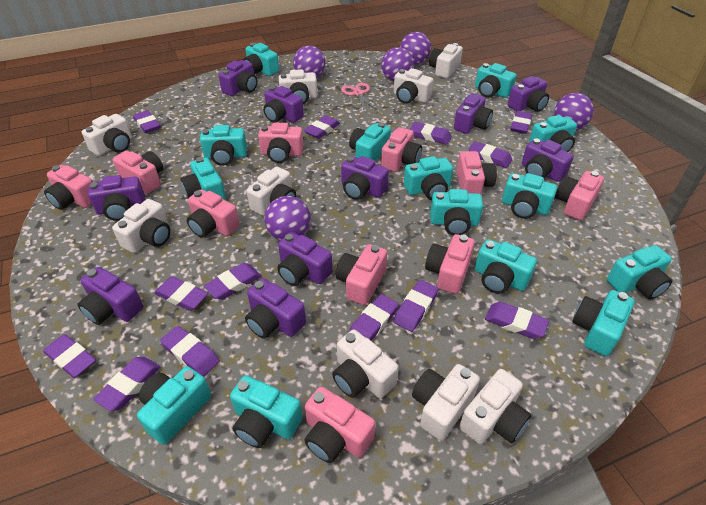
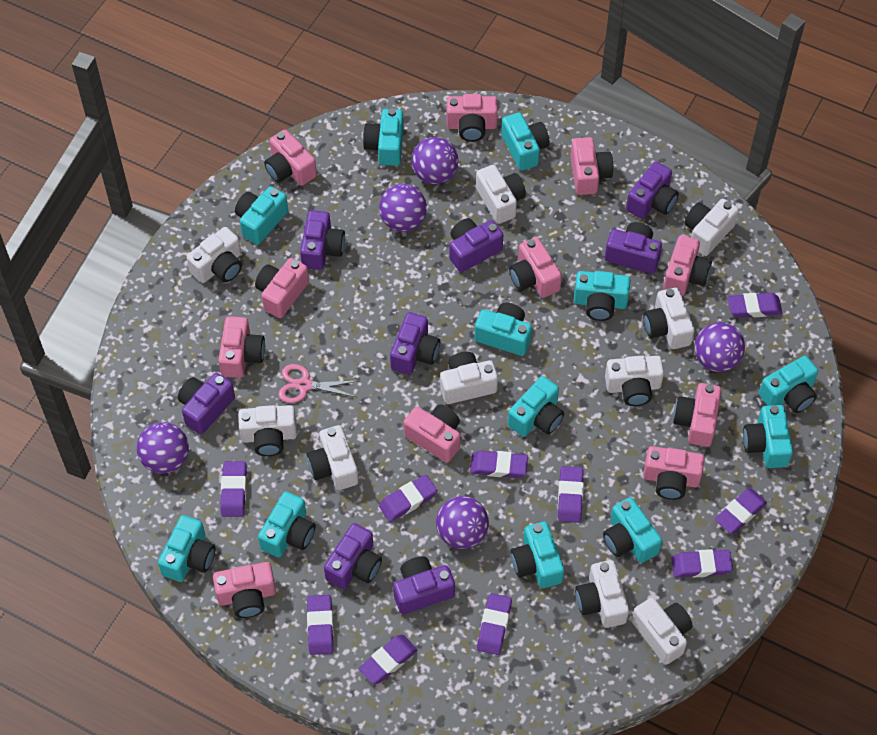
pink camera: 10 -> 11
purple camera: 10 -> 8
purple eraser: 13 -> 10
turquoise camera: 14 -> 12
white camera: 9 -> 10

